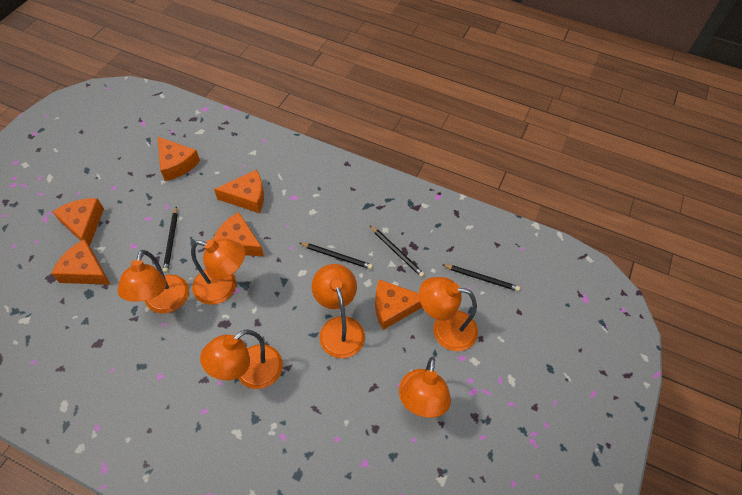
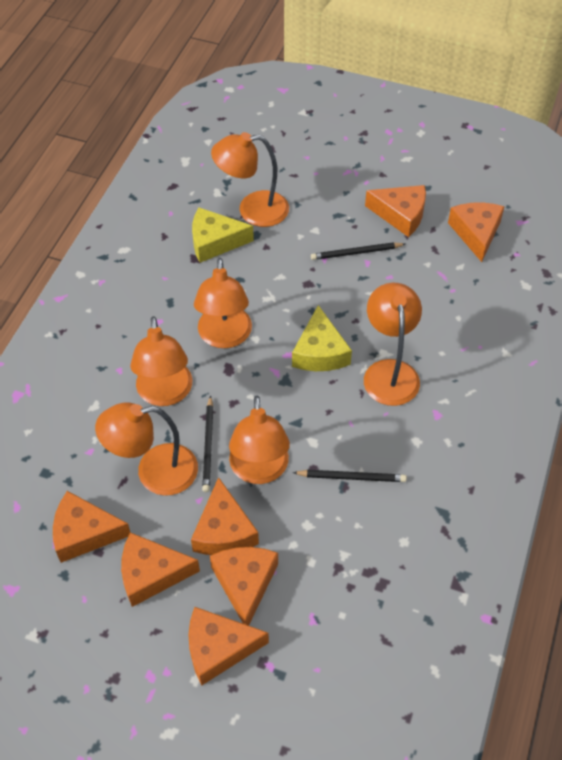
black pencil: 4 -> 3
orange cheese: 6 -> 7
yellow cheese: 0 -> 2

